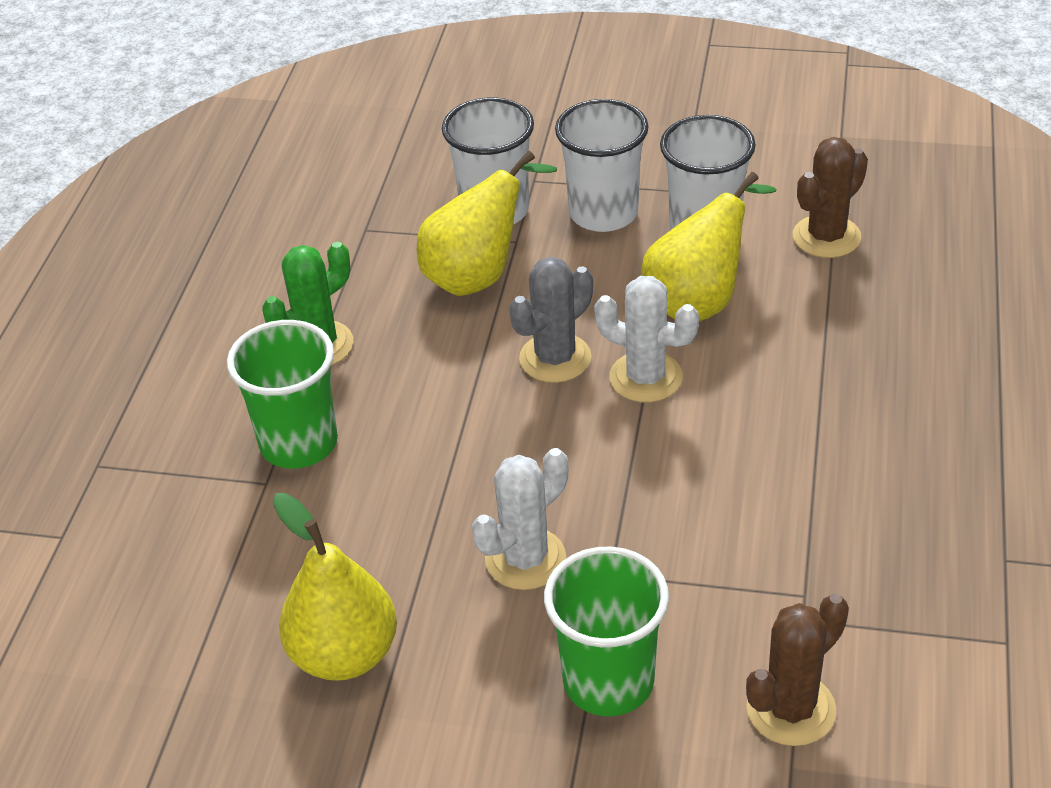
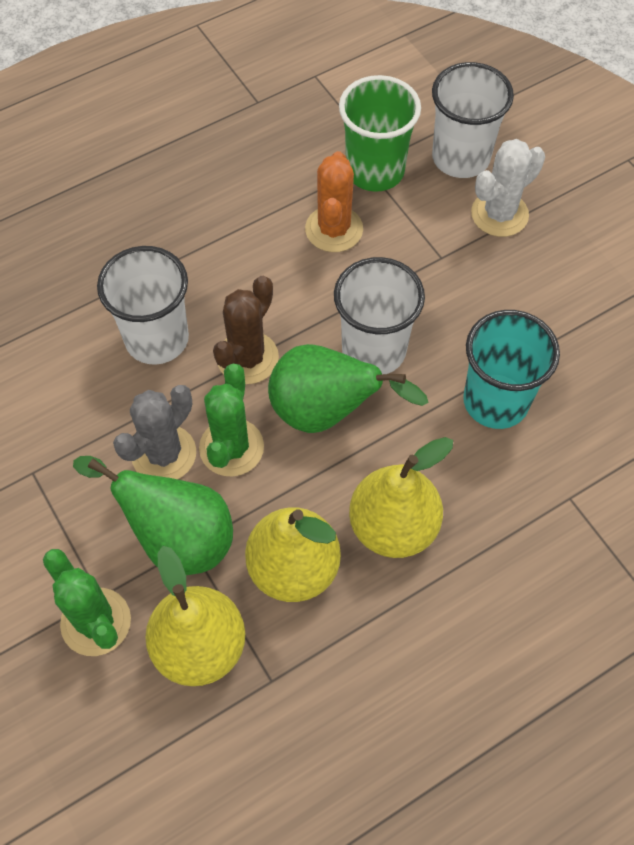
brown cactus: 2 -> 1
green cactus: 1 -> 2
green cup: 2 -> 1
green pear: 0 -> 2
orange cactus: 0 -> 1
turquoise cup: 0 -> 1
white cactus: 2 -> 1

